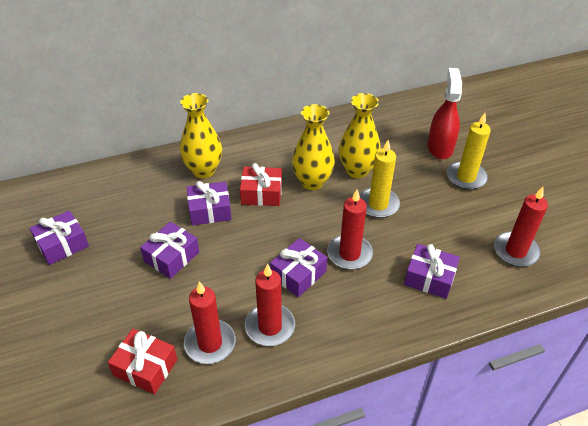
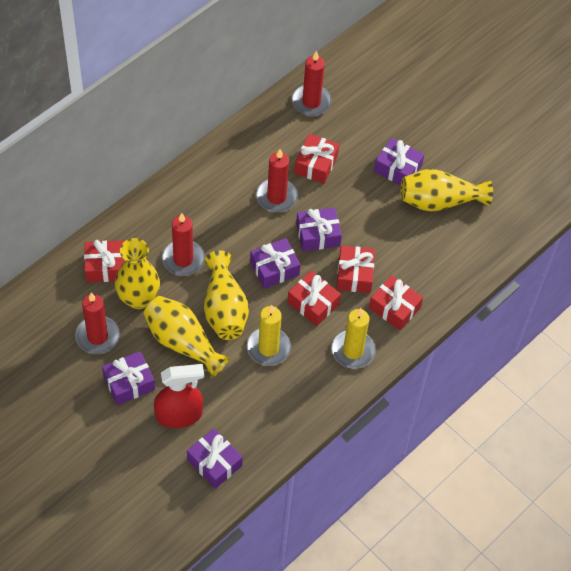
red gift: 2 -> 5
yellow vase: 3 -> 4

